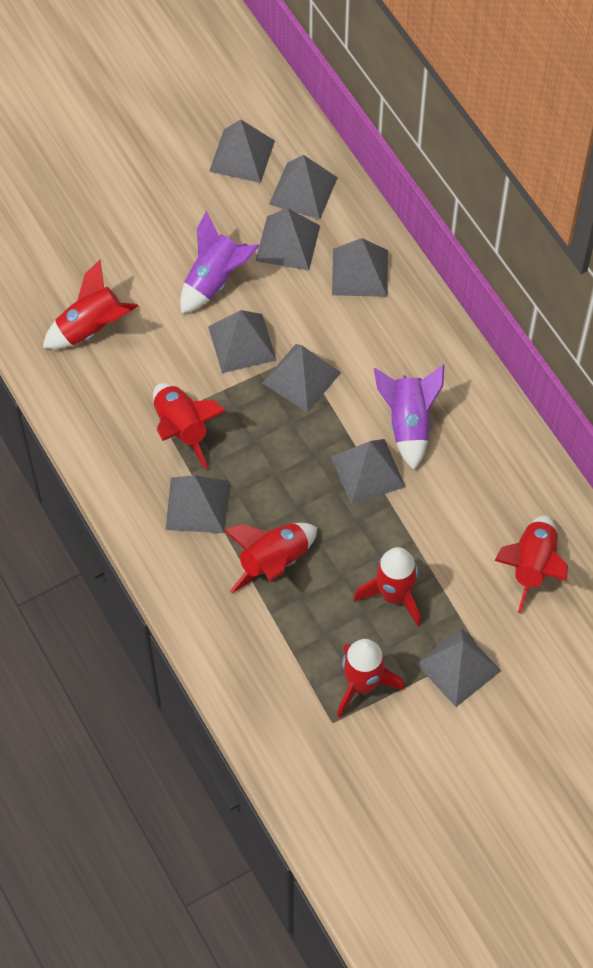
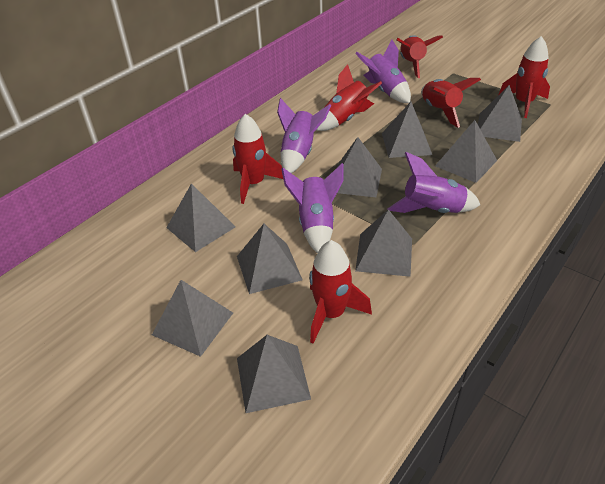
purple rocket: 2 -> 4

